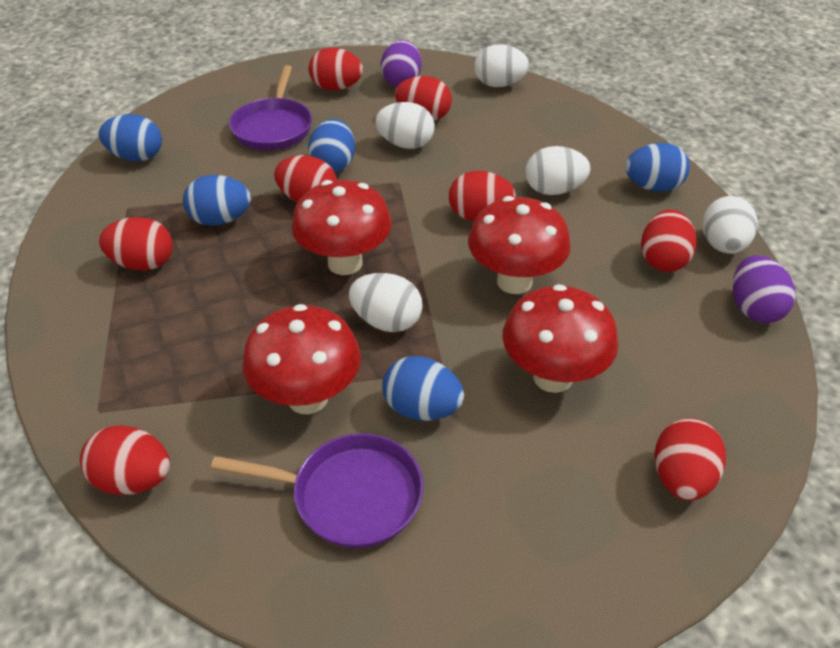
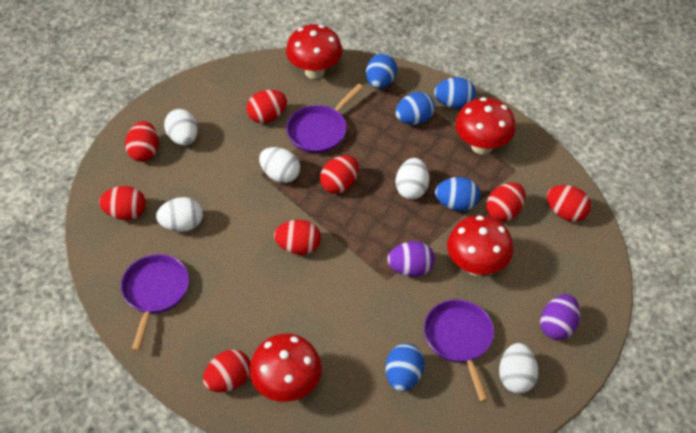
purple pan: 2 -> 3

